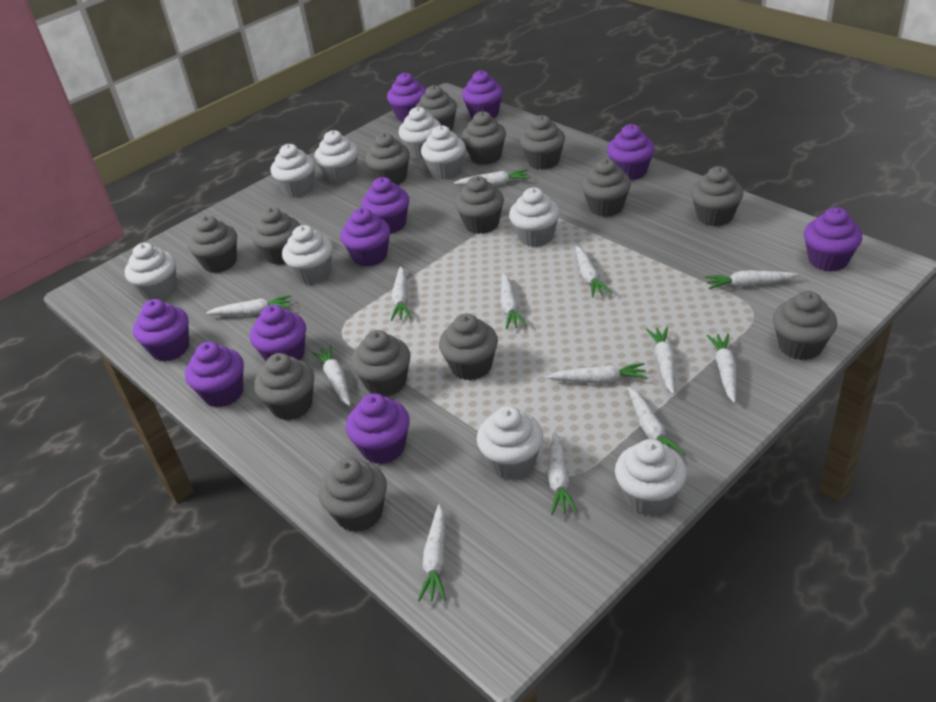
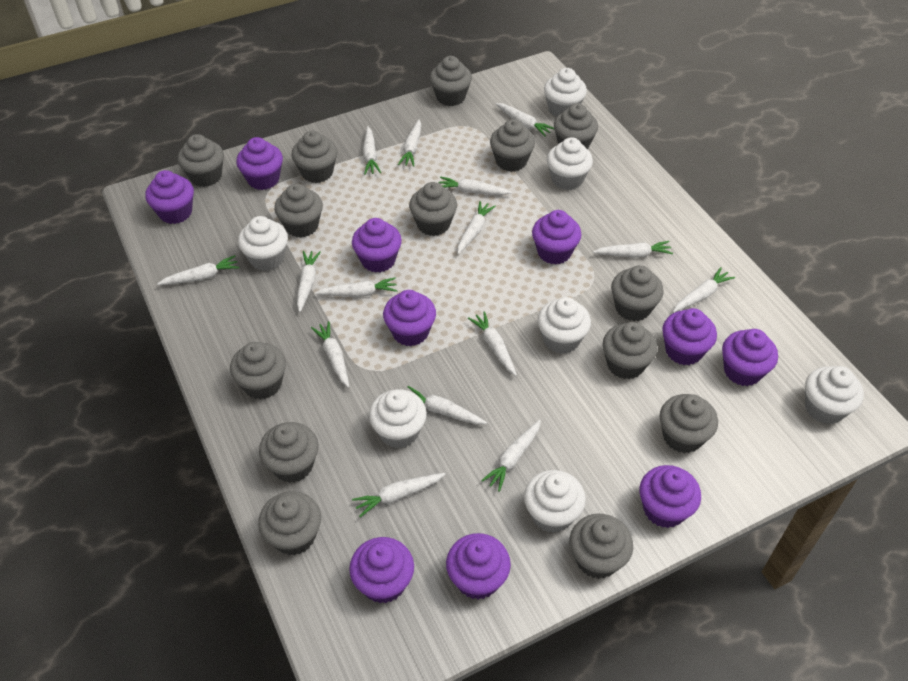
white carrot: 13 -> 15
white cupcake: 9 -> 7

